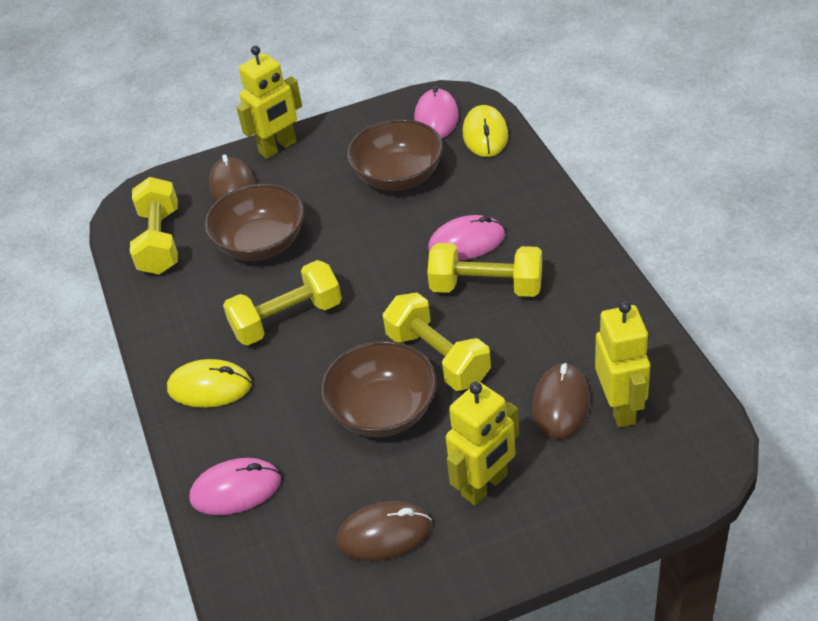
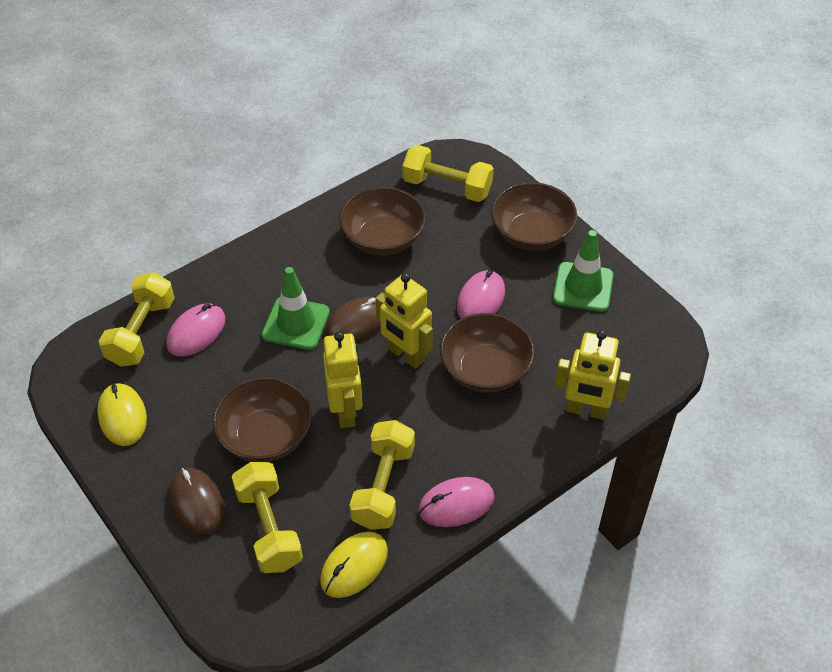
brown bowl: 3 -> 4
brown mouse: 3 -> 2
green traffic cone: 0 -> 2

